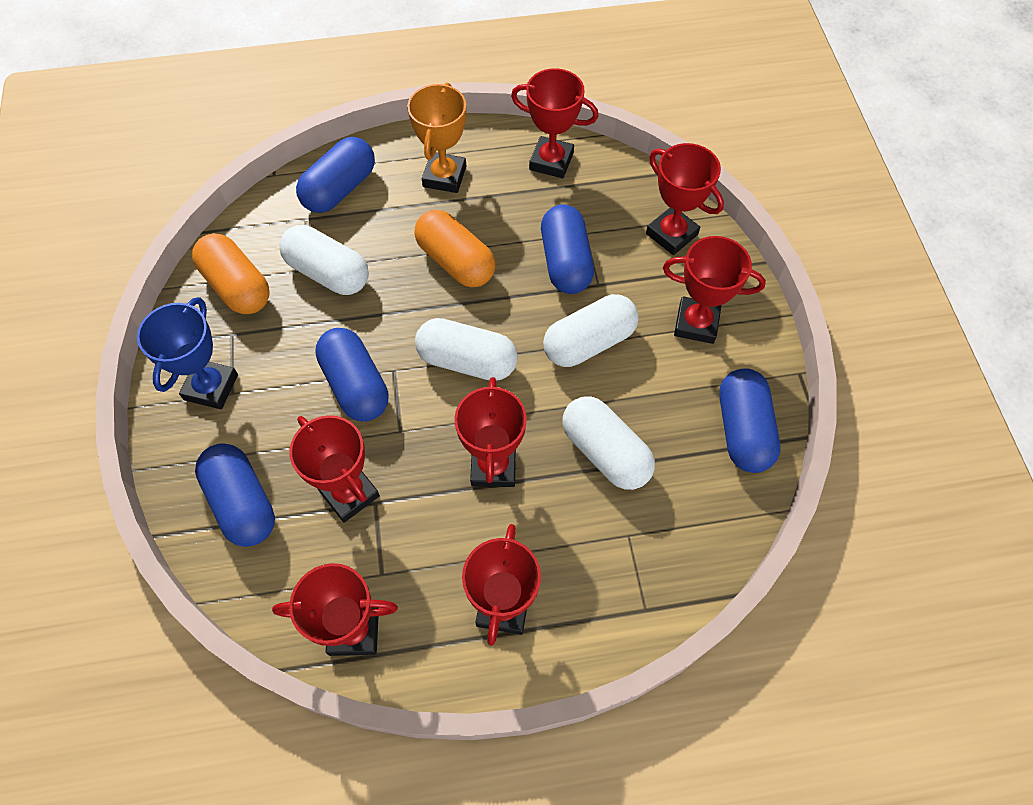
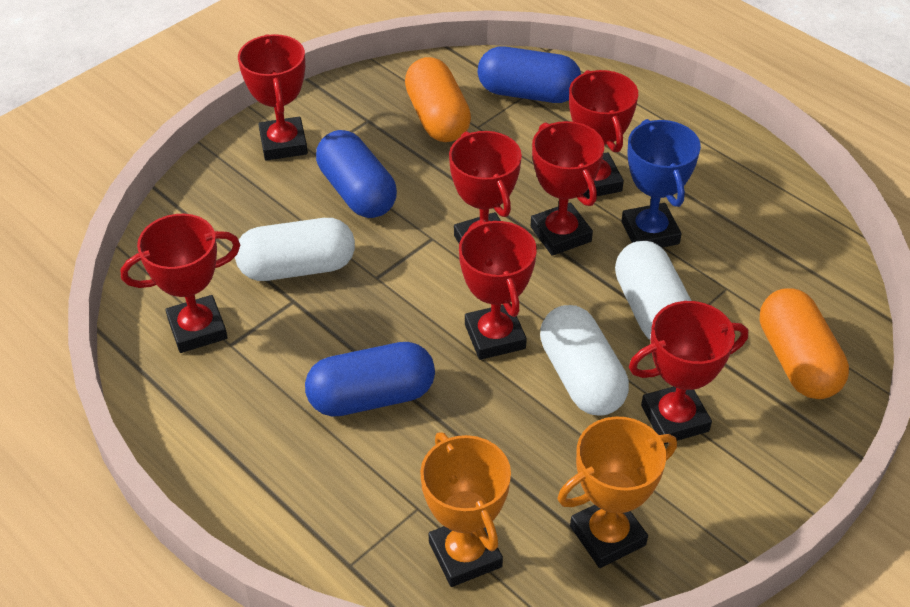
blue capsule: 5 -> 3
orange trophy: 1 -> 2
white capsule: 4 -> 3

